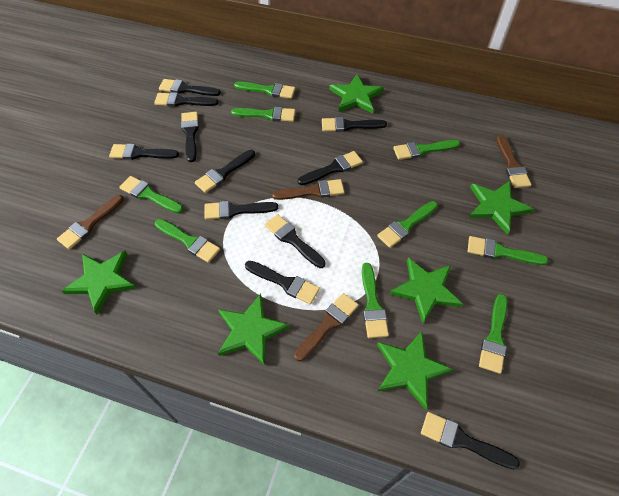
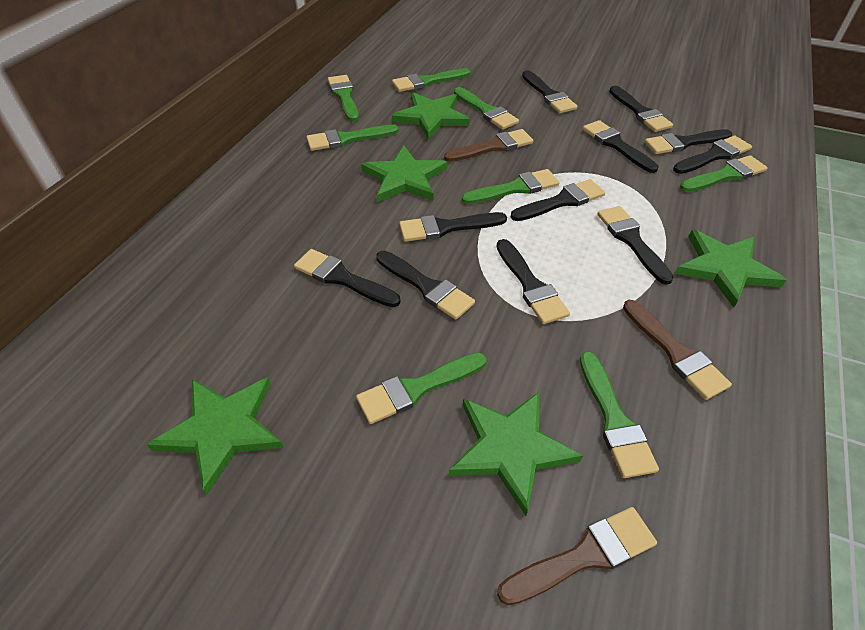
brown brush: 4 -> 3
green brush: 9 -> 8
green star: 6 -> 5

